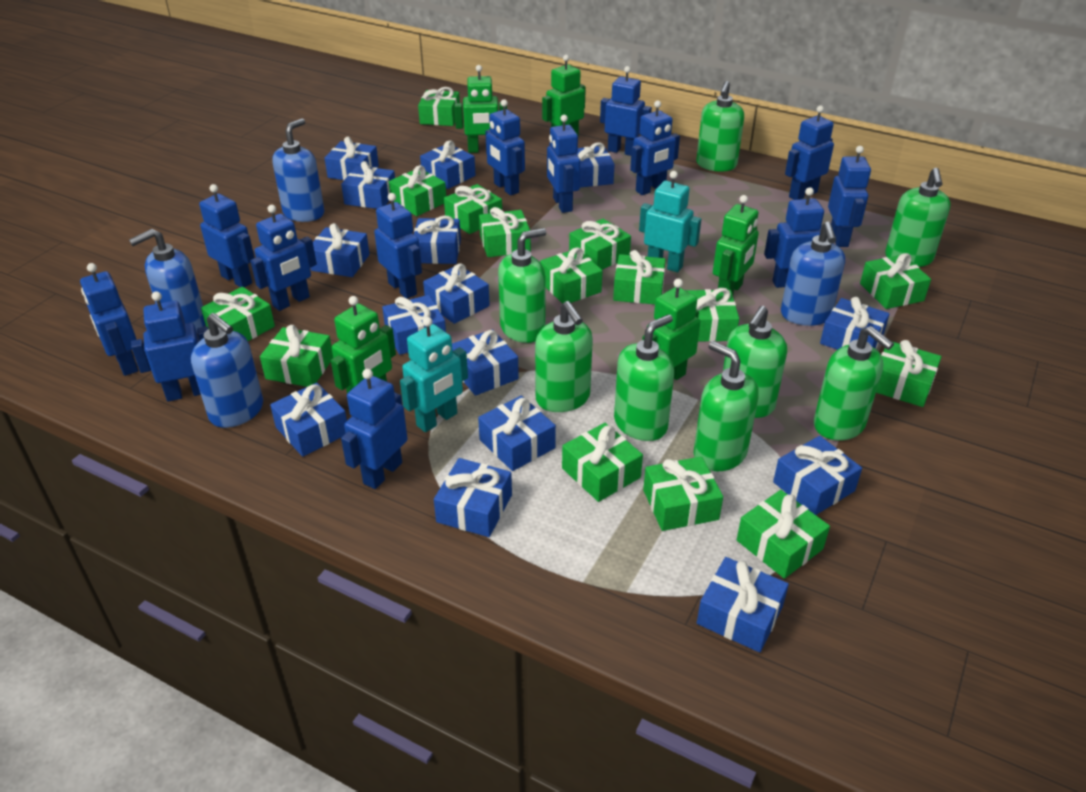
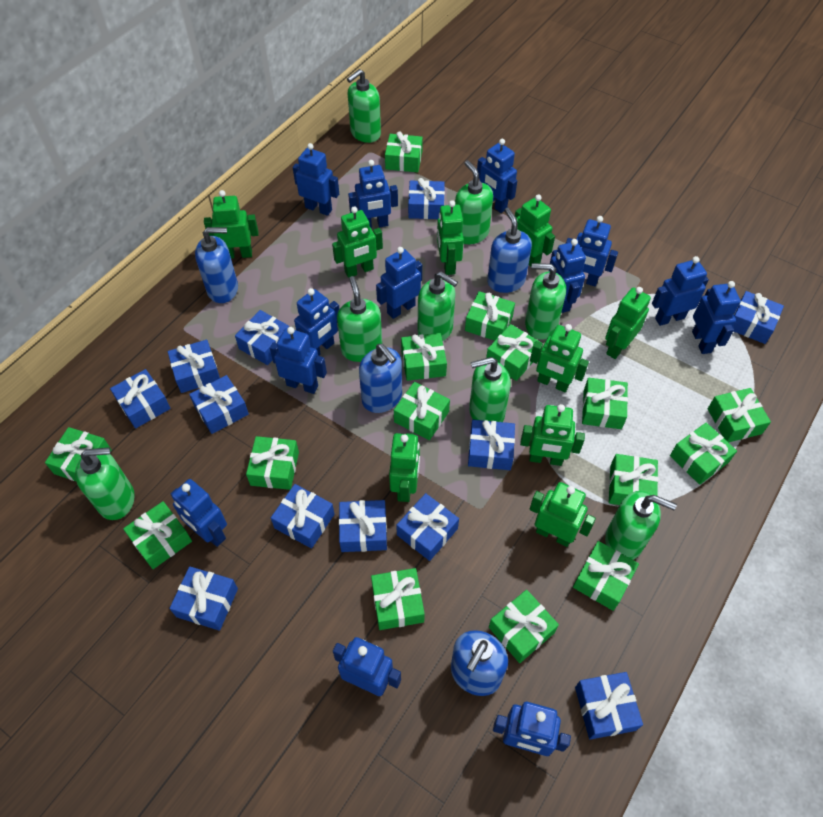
blue gift: 15 -> 12
green robot: 5 -> 9
turquoise robot: 2 -> 0

